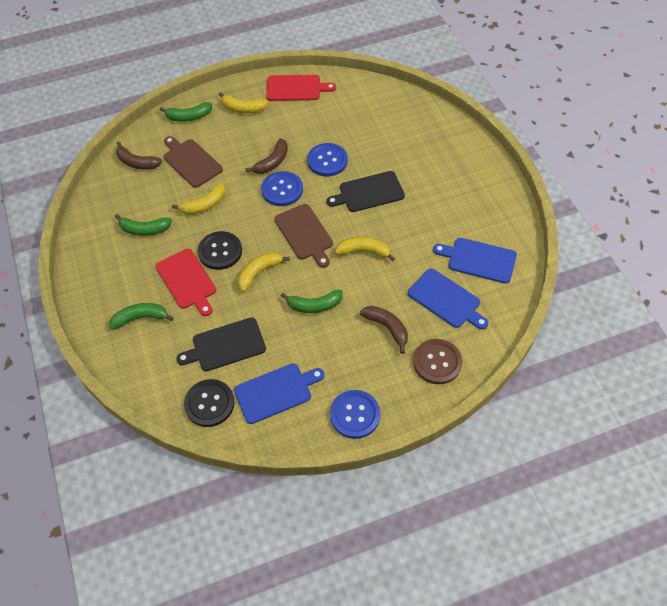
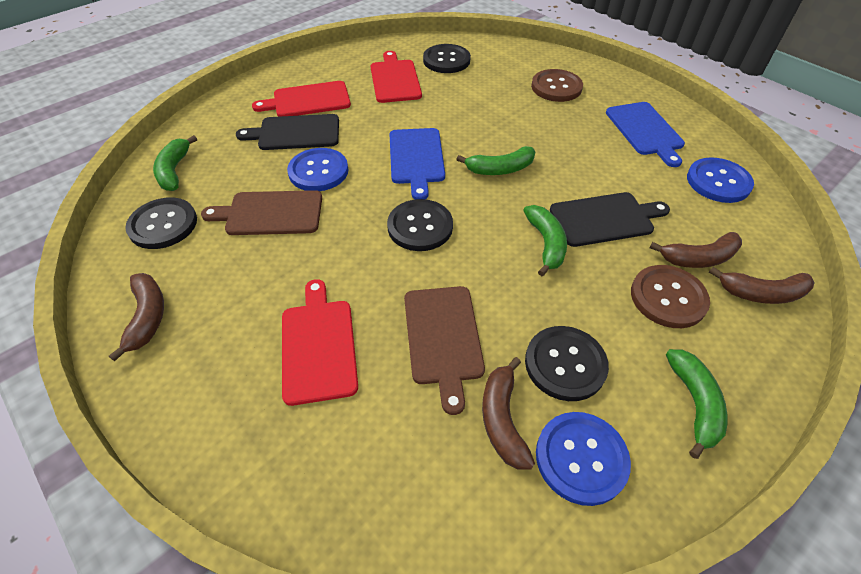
black button: 2 -> 4
blue cutting board: 3 -> 2
brown banana: 3 -> 4
brown button: 1 -> 2
red cutting board: 2 -> 3
yellow banana: 4 -> 0

